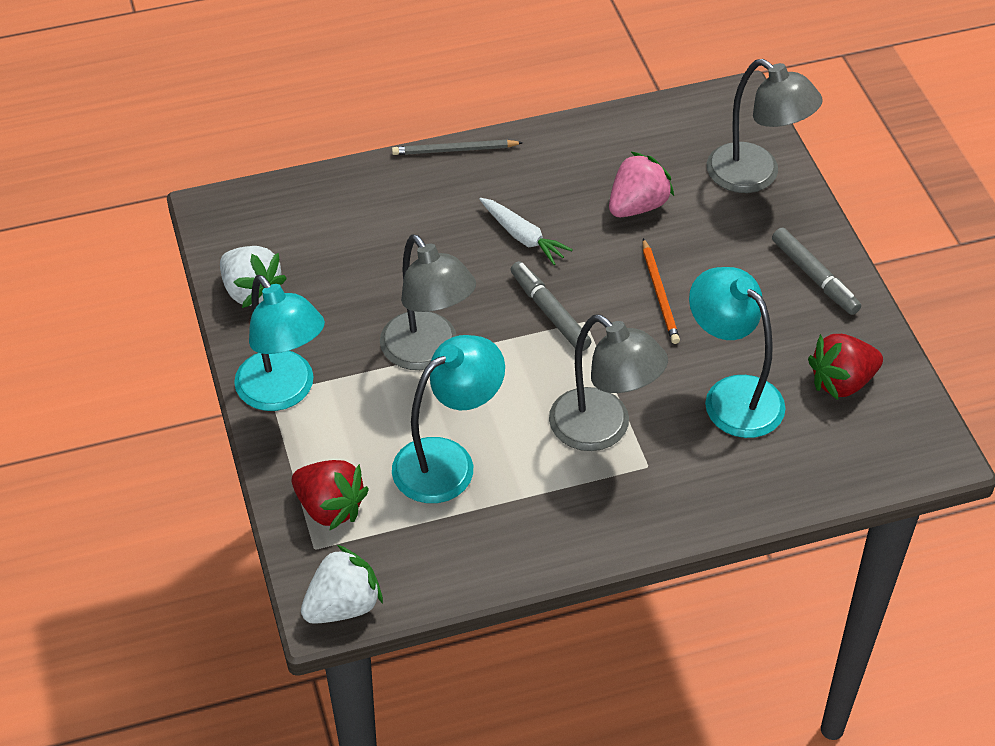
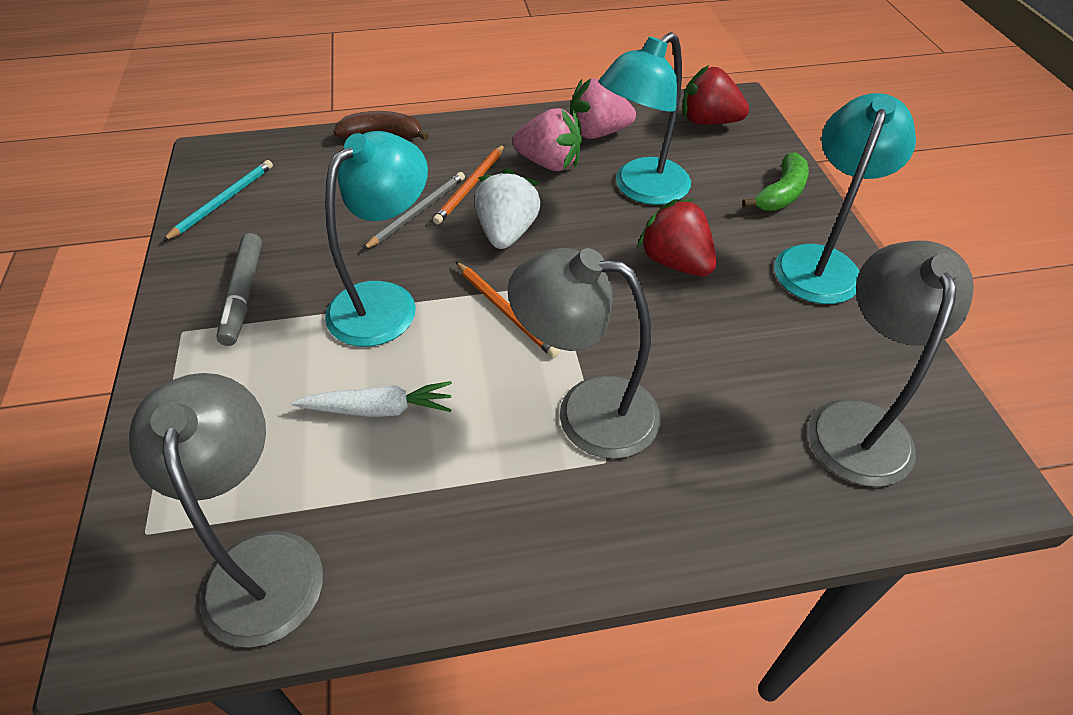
brown banana: 0 -> 1
green banana: 0 -> 1
grey marker: 2 -> 1
orange pencil: 1 -> 2
pink strawberry: 1 -> 2
turquoise pencil: 0 -> 1
white strawberry: 2 -> 1

